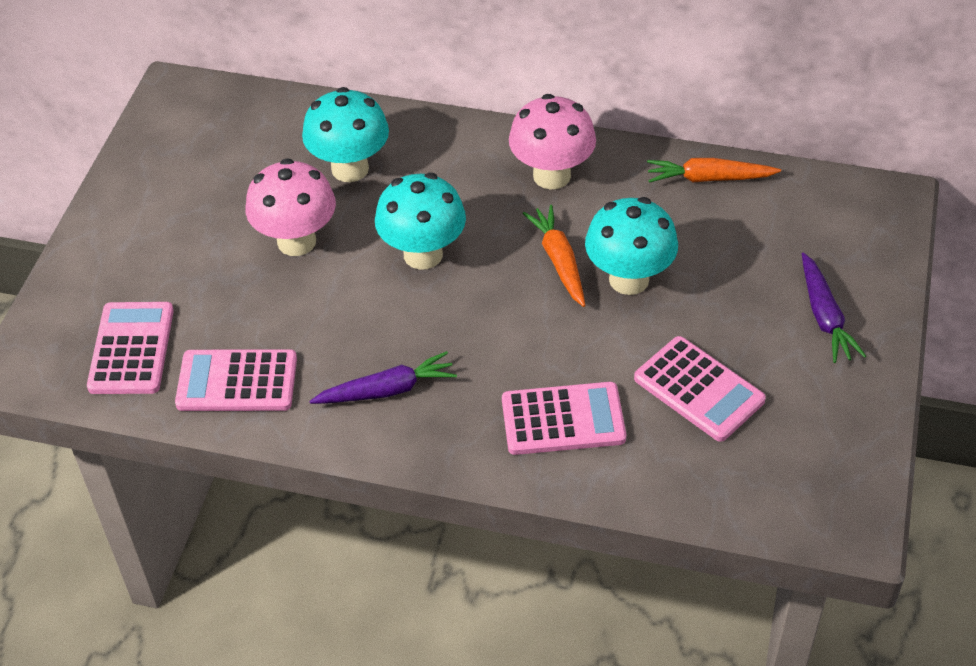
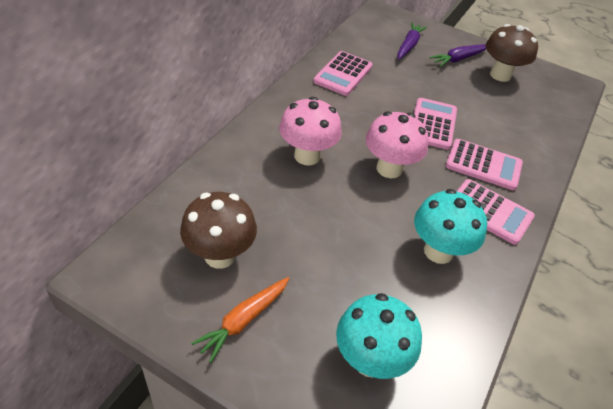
brown mushroom: 0 -> 2
orange carrot: 2 -> 1
turquoise mushroom: 3 -> 2

